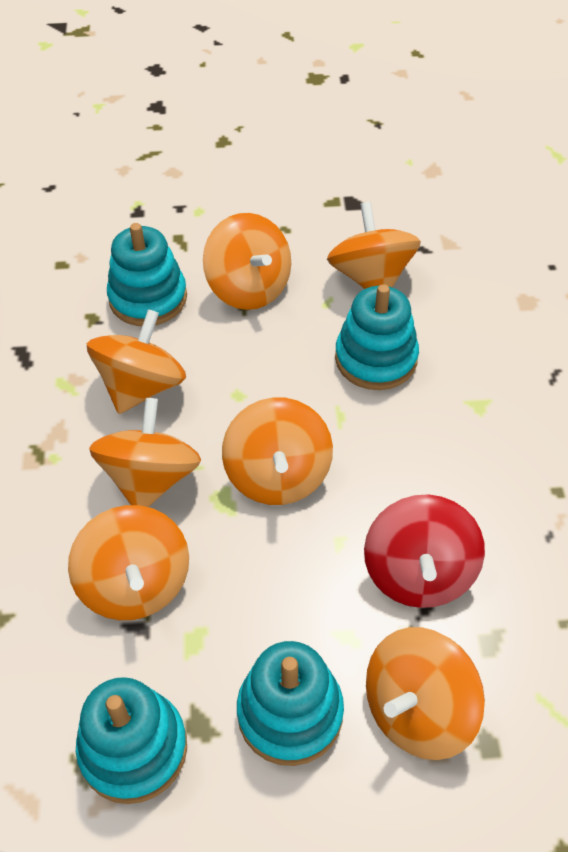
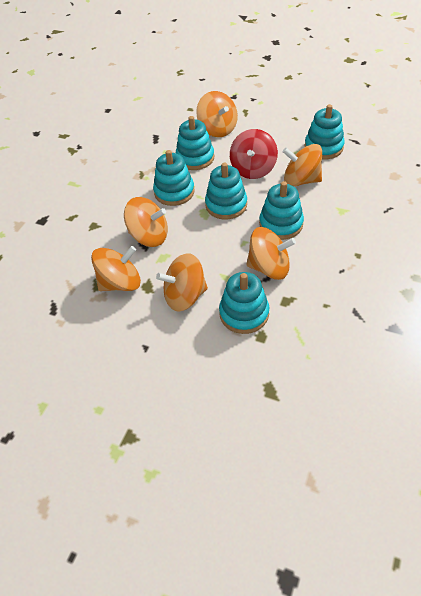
orange spinning top: 7 -> 6
turquoise stacking toy: 4 -> 6

